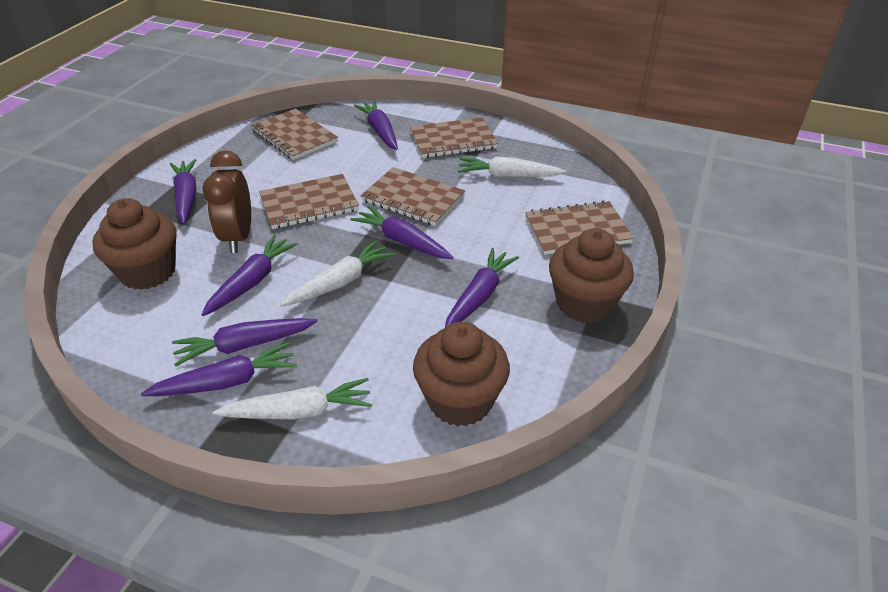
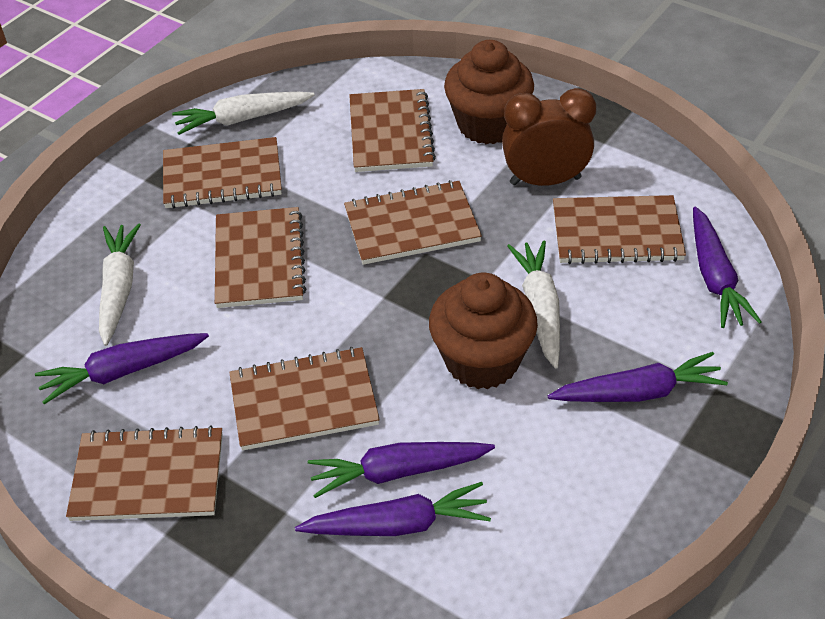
brown cupcake: 3 -> 2
brown notebook: 5 -> 7
purple carrot: 7 -> 5

